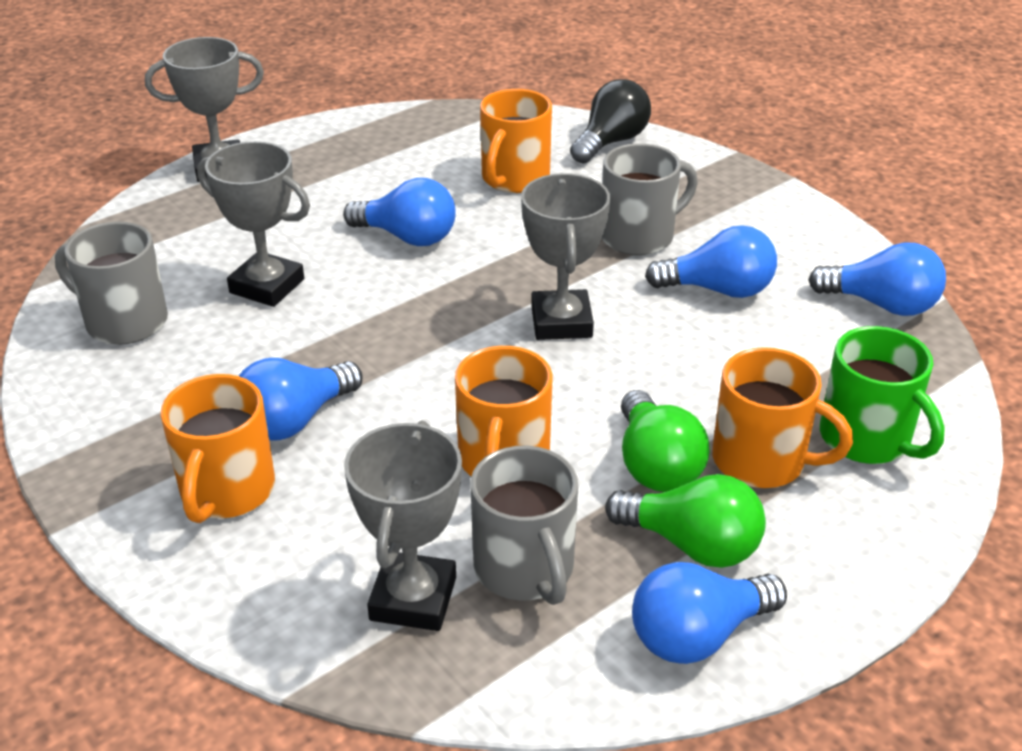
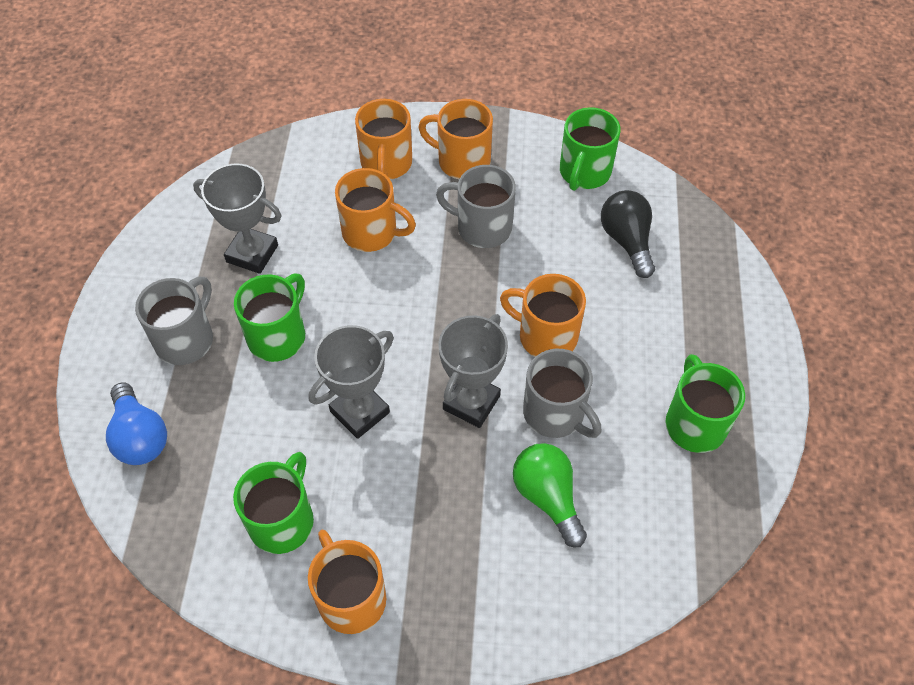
blue light bulb: 5 -> 1
green light bulb: 2 -> 1
green mug: 1 -> 4
grey trophy: 4 -> 3
orange mug: 4 -> 5

